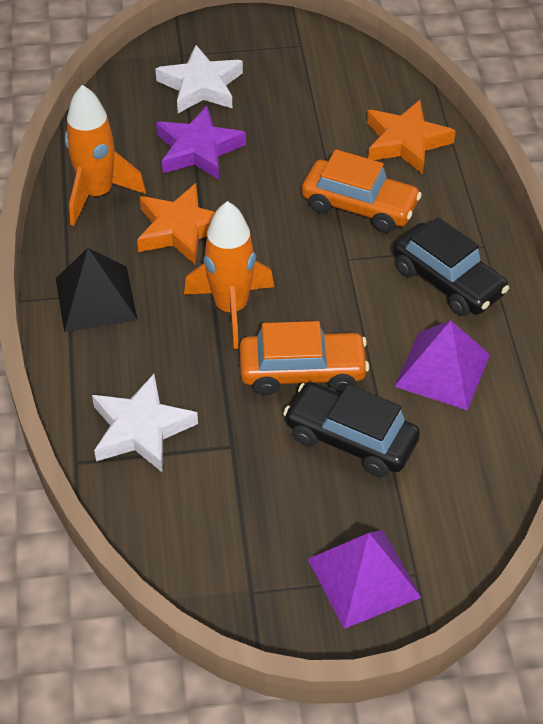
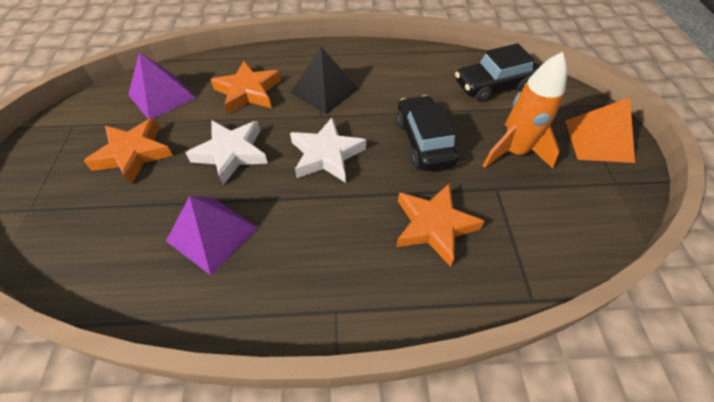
orange car: 2 -> 0
orange pyramid: 0 -> 1
orange rocket: 2 -> 1
orange star: 2 -> 3
purple star: 1 -> 0

